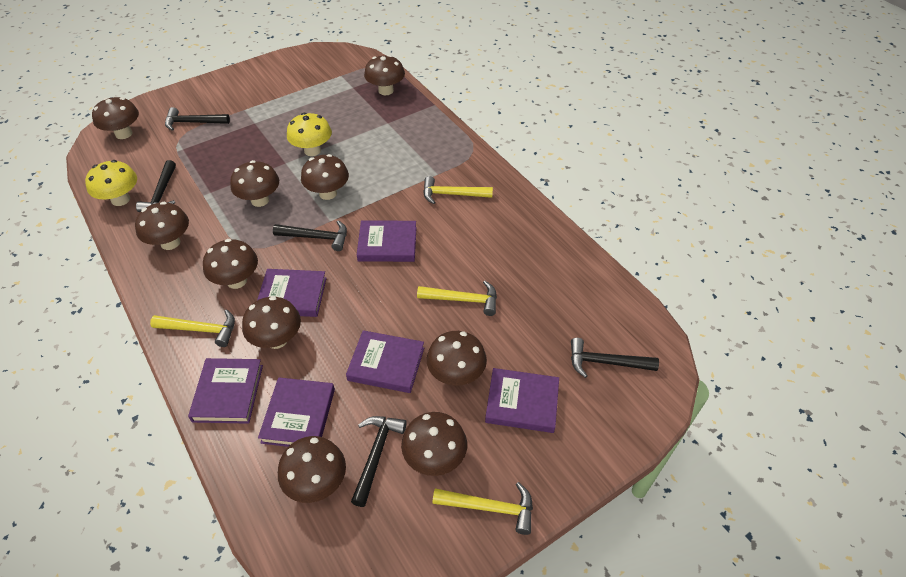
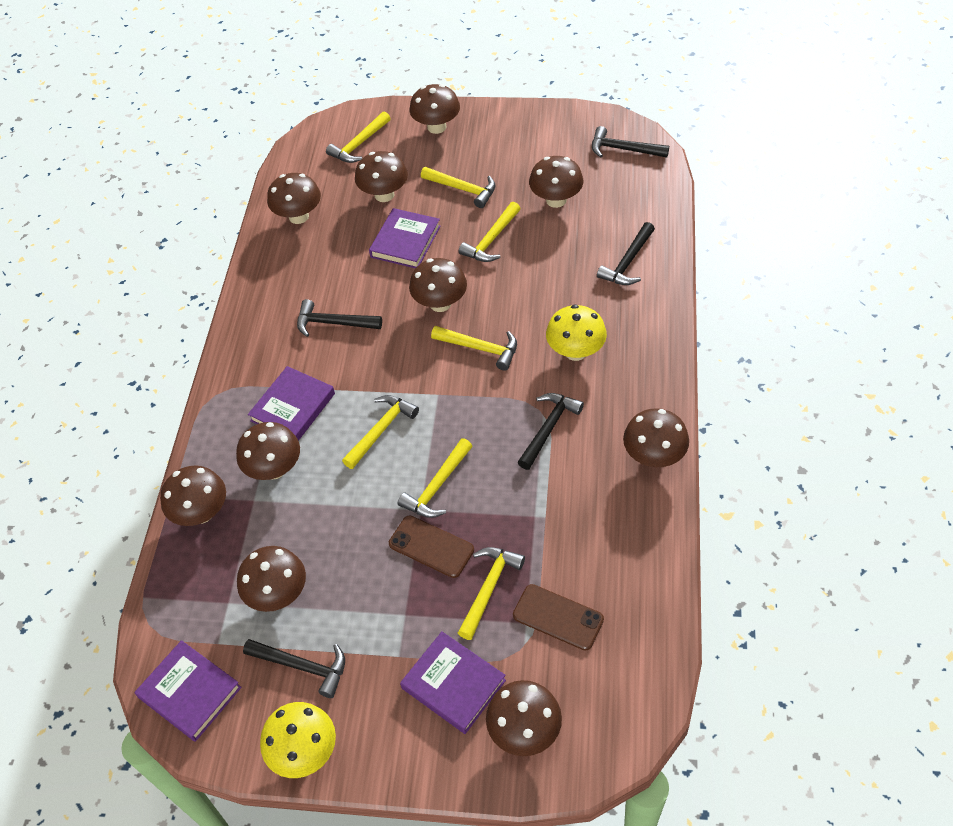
brown phone: 0 -> 2
purple book: 6 -> 4
yellow hammer: 4 -> 7

